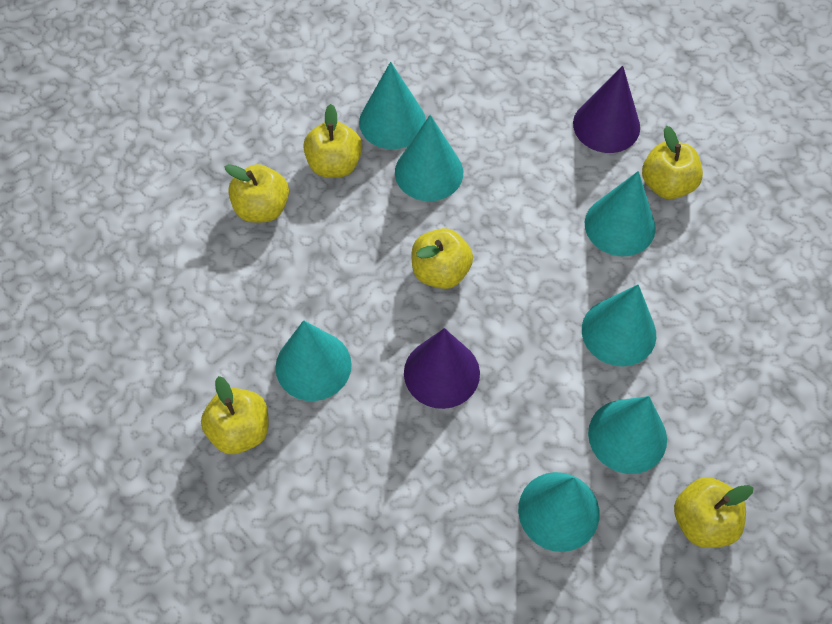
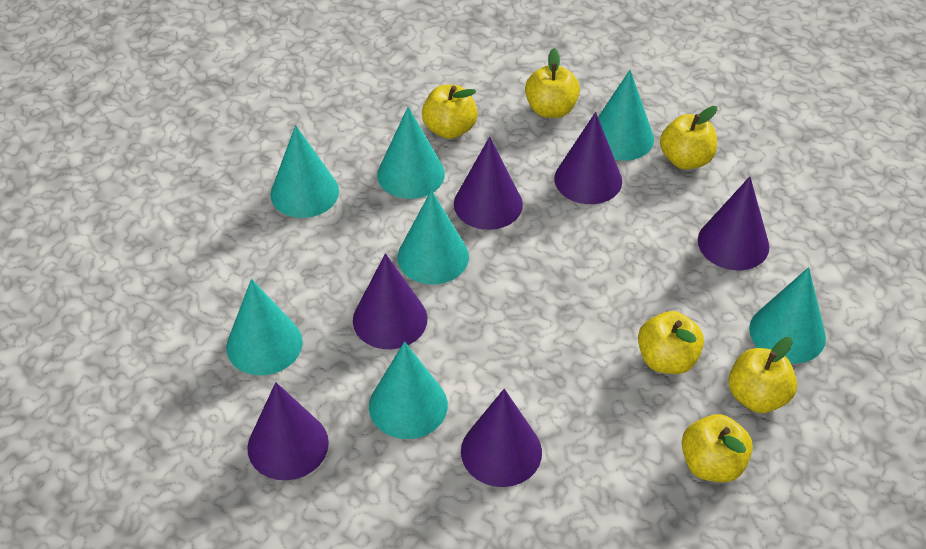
purple cone: 2 -> 6

